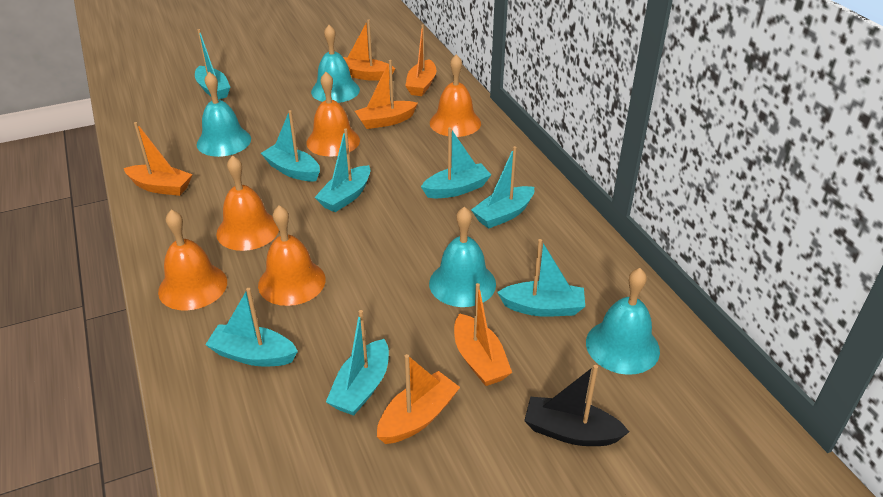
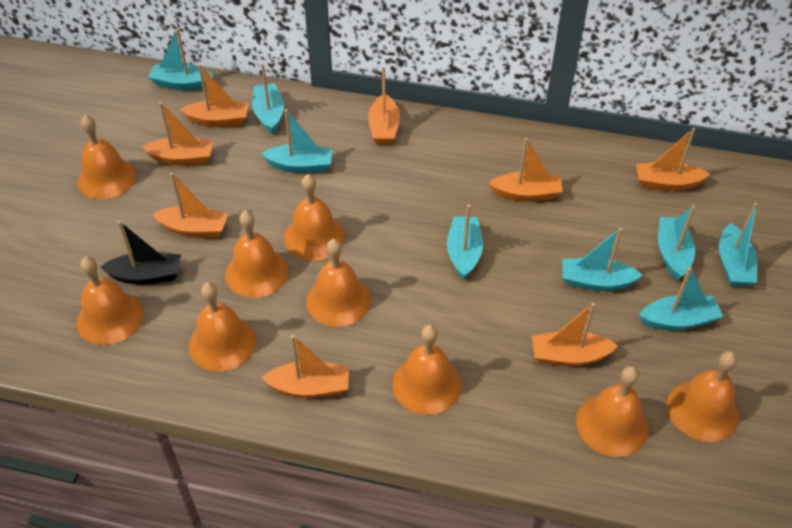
orange bell: 5 -> 9
orange boat: 6 -> 8
turquoise bell: 4 -> 0

